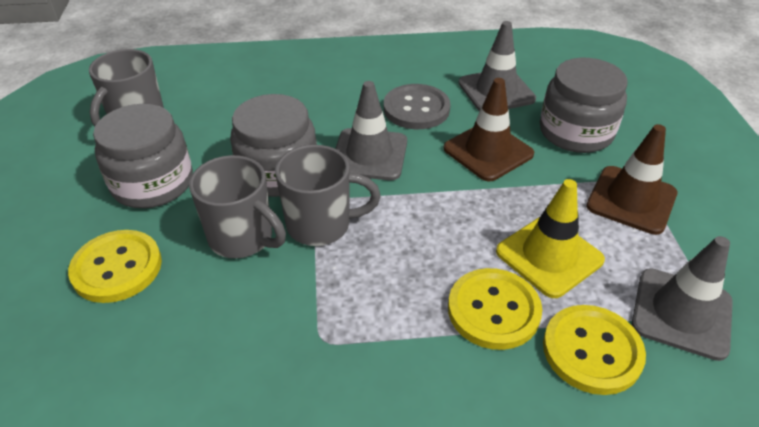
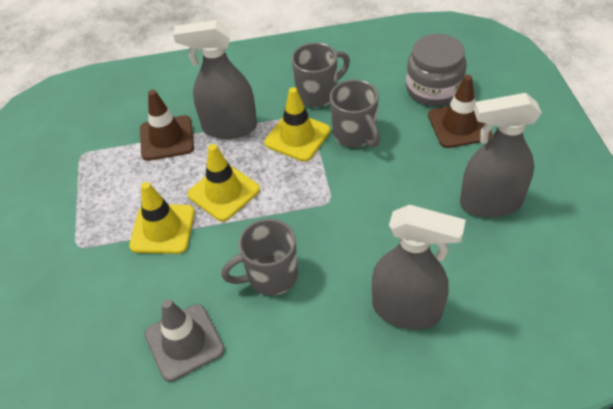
grey button: 1 -> 0
grey jar: 3 -> 1
grey spray bottle: 0 -> 3
grey traffic cone: 3 -> 1
yellow button: 3 -> 0
yellow traffic cone: 1 -> 3

